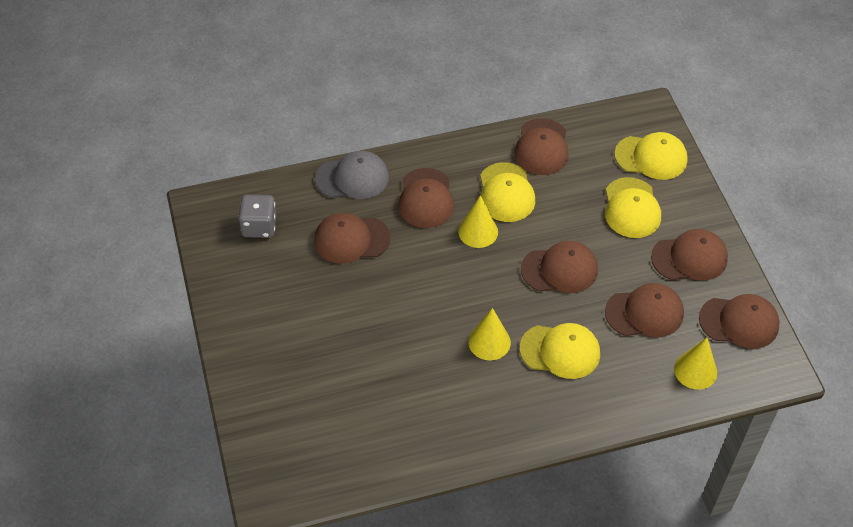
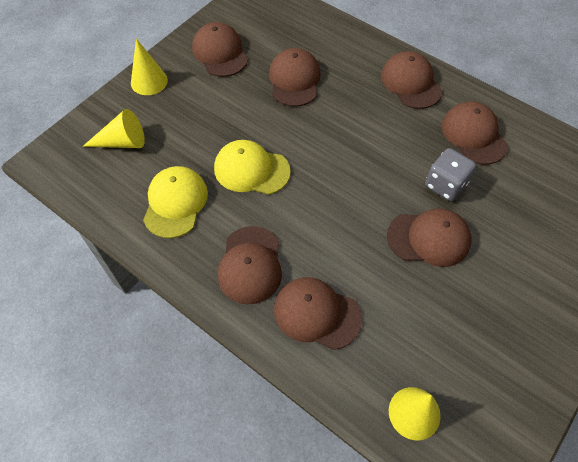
grey cap: 1 -> 0
yellow cap: 4 -> 2

